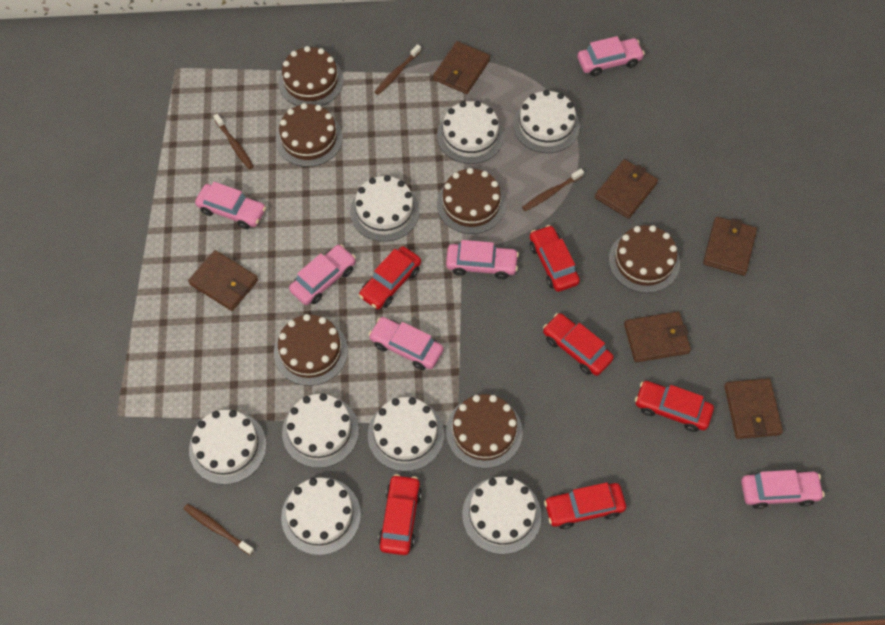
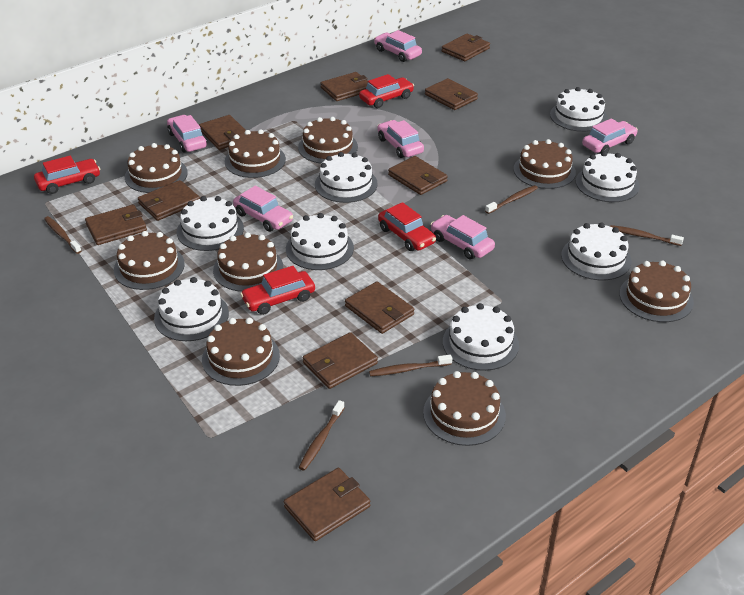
brown cake: 6 -> 9
brown toothbrush: 4 -> 5
brown wallet: 6 -> 10
red car: 6 -> 4

